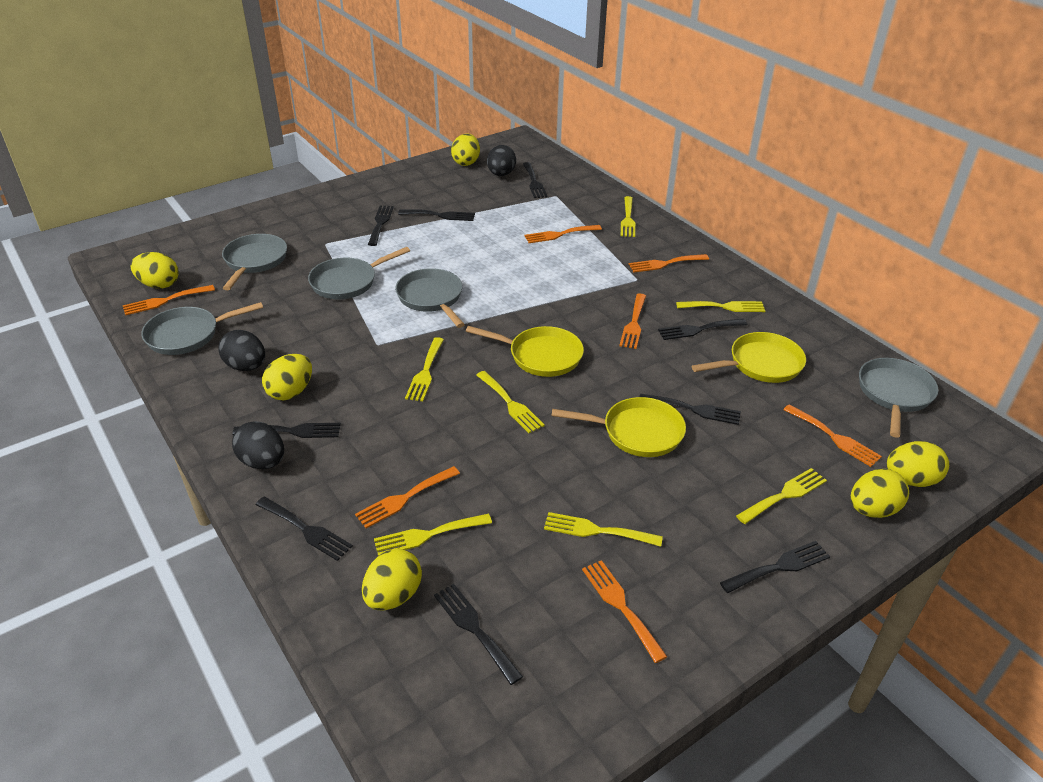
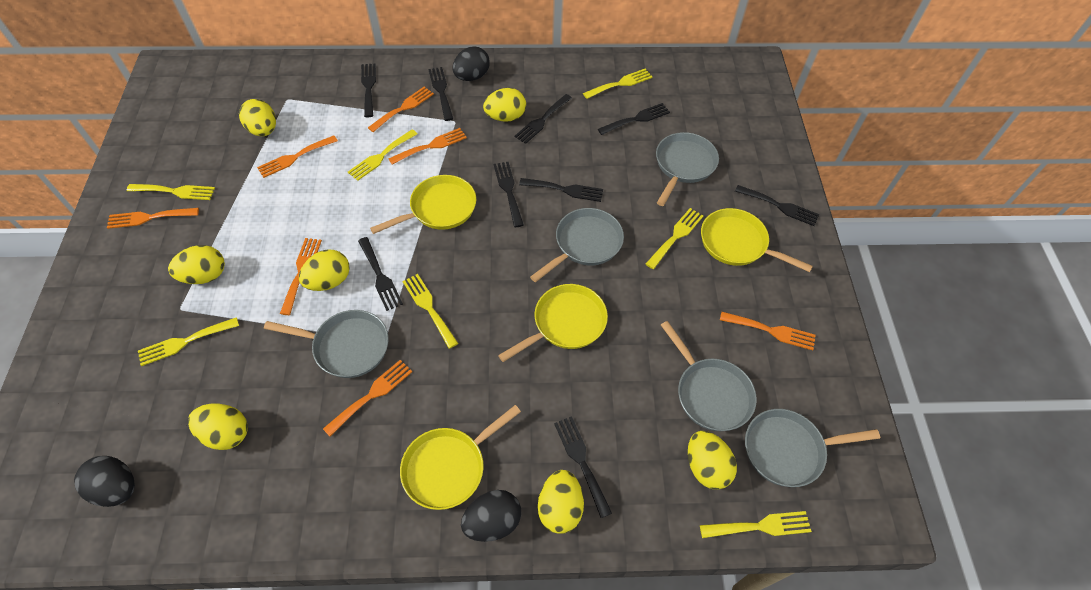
yellow egg: 6 -> 7
yellow pan: 3 -> 4

